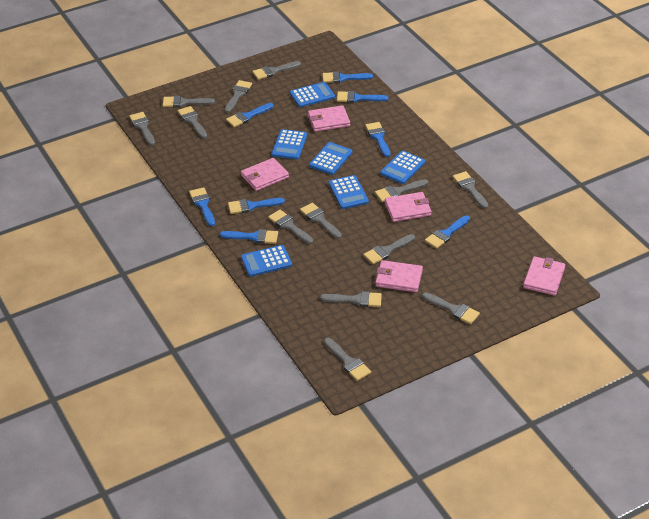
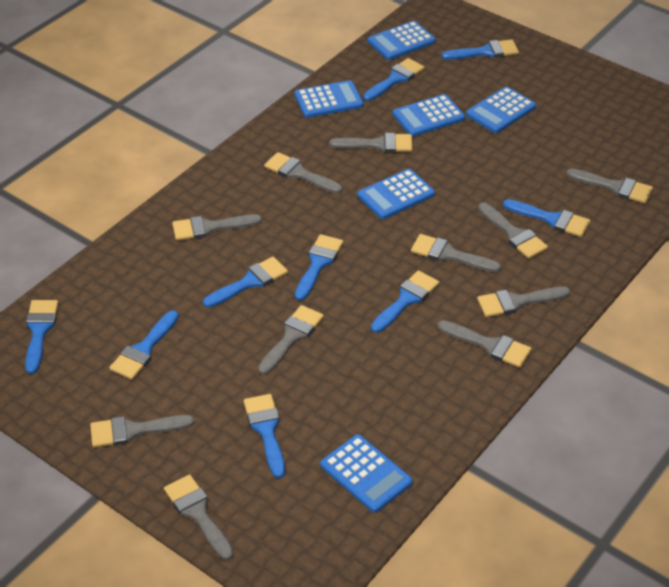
blue brush: 8 -> 9
grey brush: 13 -> 11
pink wallet: 5 -> 0

